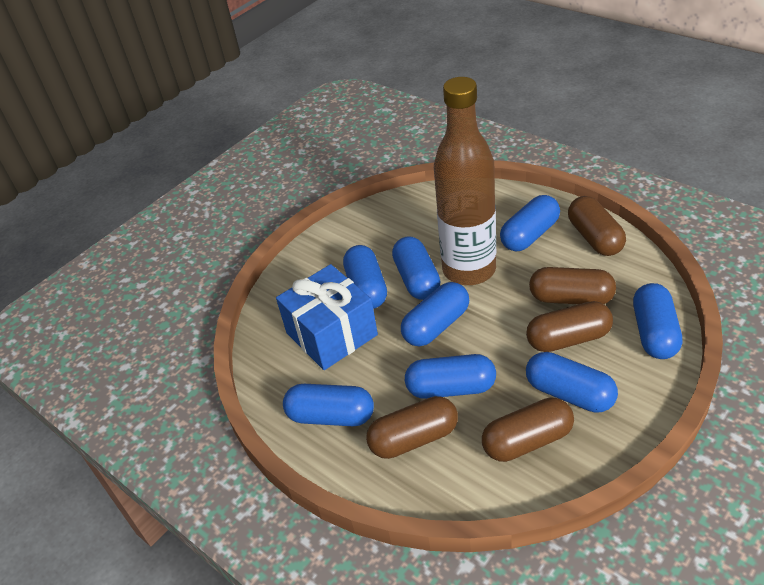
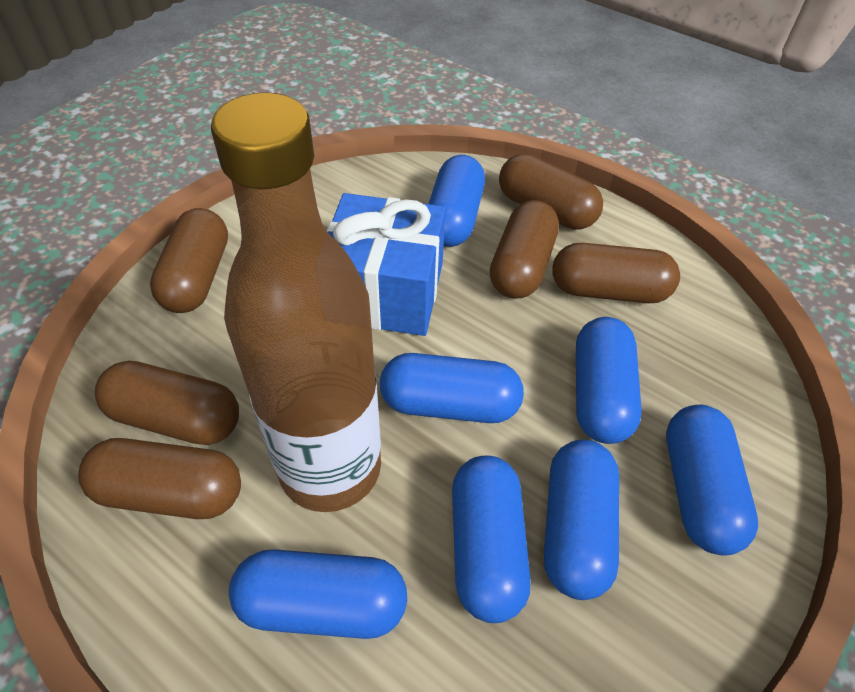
blue capsule: 8 -> 7
brown capsule: 5 -> 6

